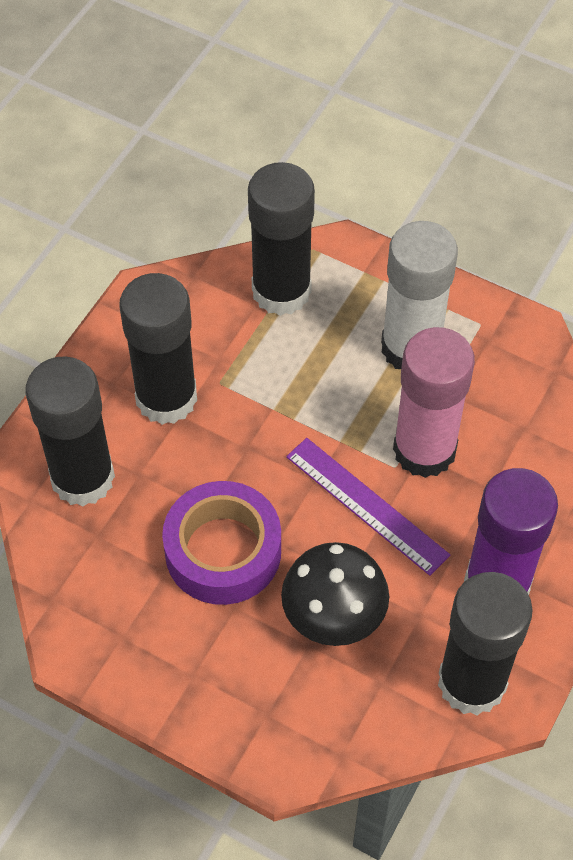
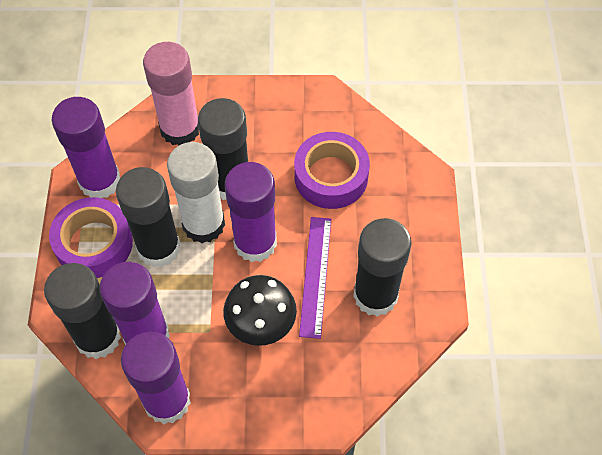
purple glue stick: 1 -> 4
purple tape: 1 -> 2

